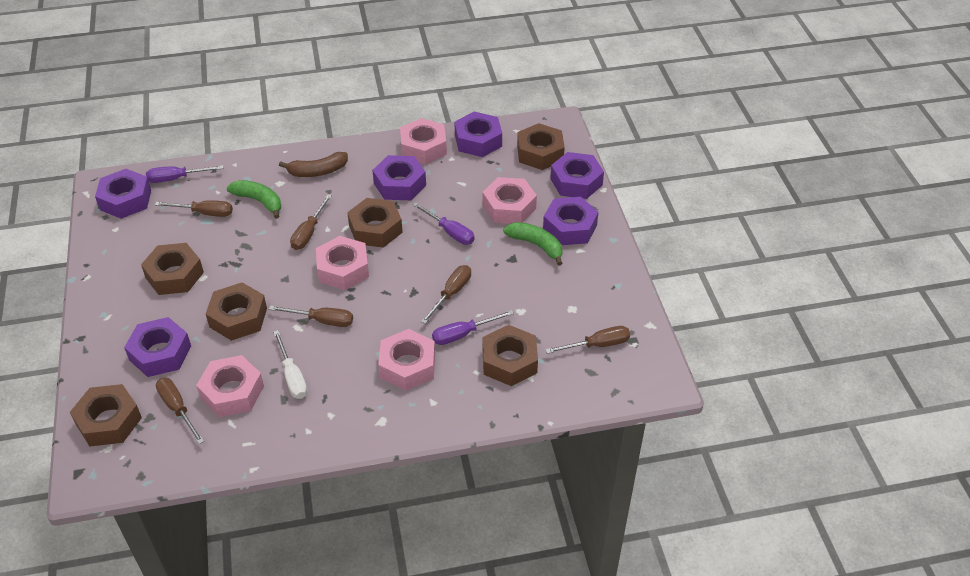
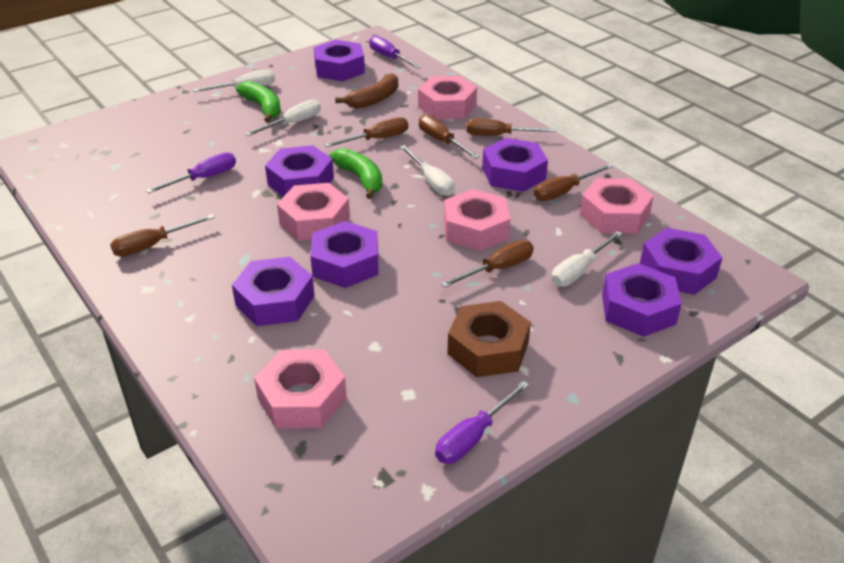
brown nut: 6 -> 1
purple nut: 6 -> 7
white screwdriver: 1 -> 4

